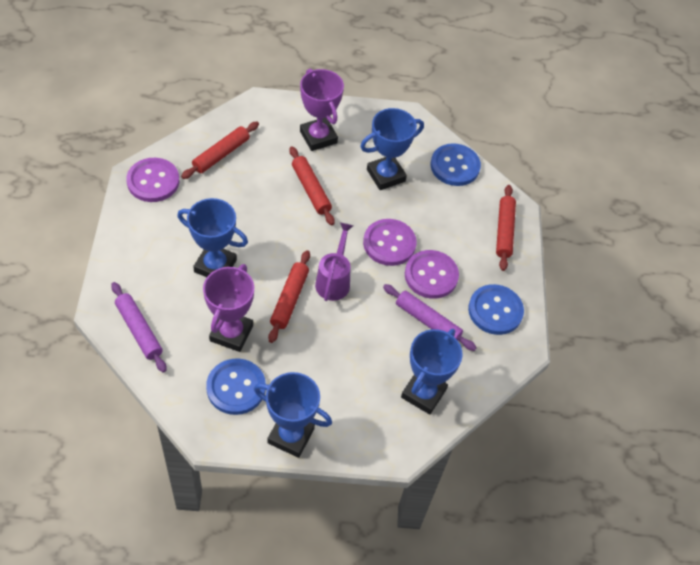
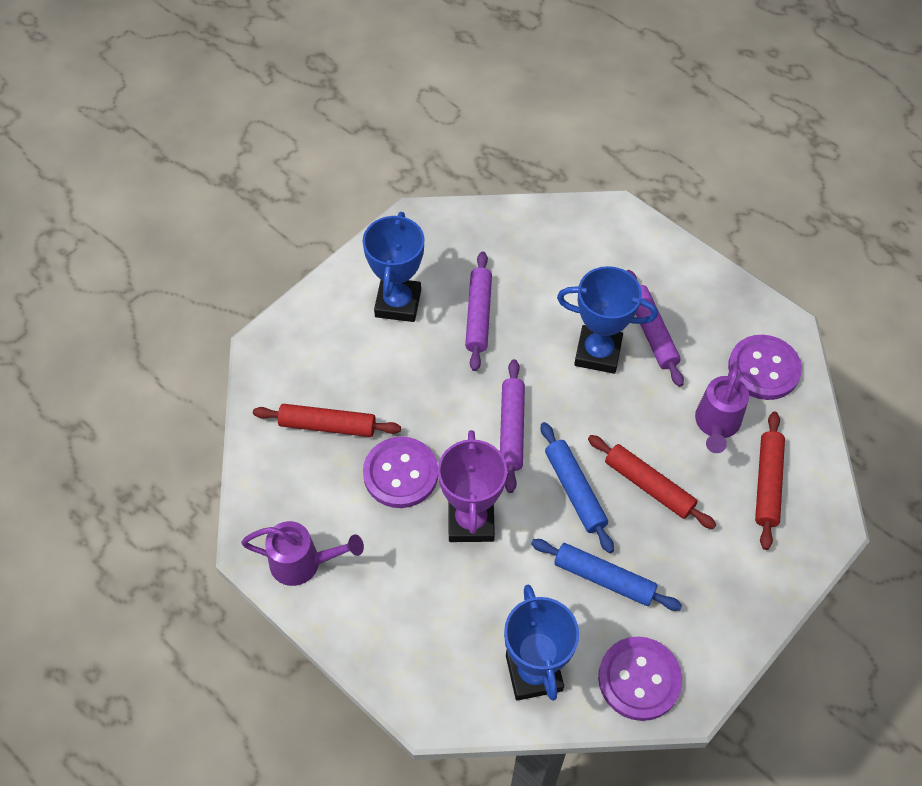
blue button: 3 -> 0
blue rolling pin: 0 -> 2
blue trophy: 4 -> 3
purple rolling pin: 2 -> 3
purple trophy: 2 -> 1
purple watering can: 1 -> 2
red rolling pin: 4 -> 3

